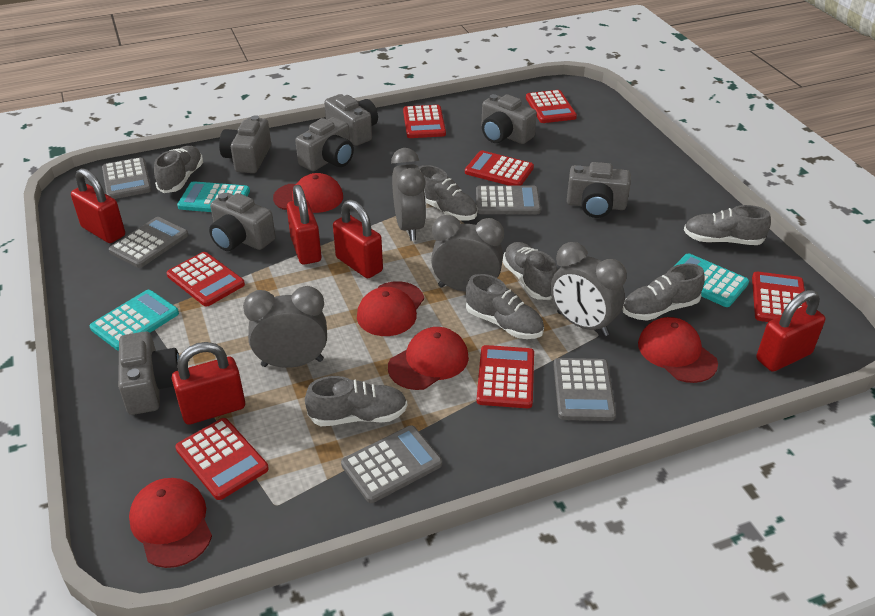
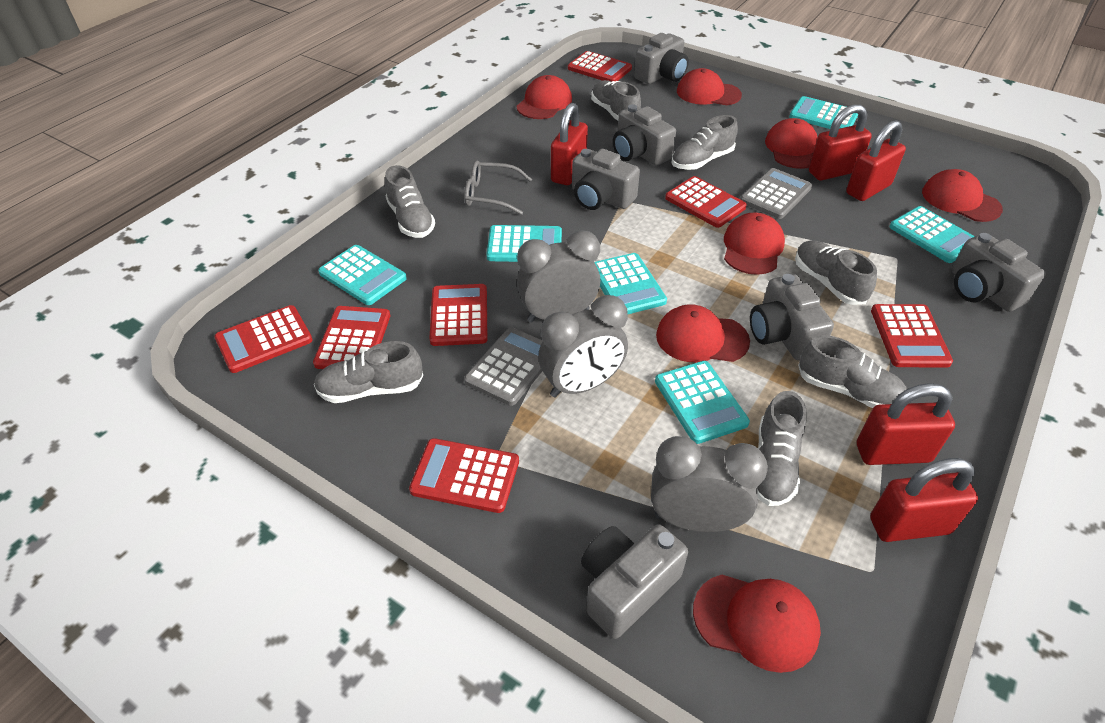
grey calculator: 5 -> 2
grey camera: 7 -> 6
grey clock: 4 -> 3
grey glasses: 0 -> 1
red cap: 5 -> 7
turquoise calculator: 3 -> 6

